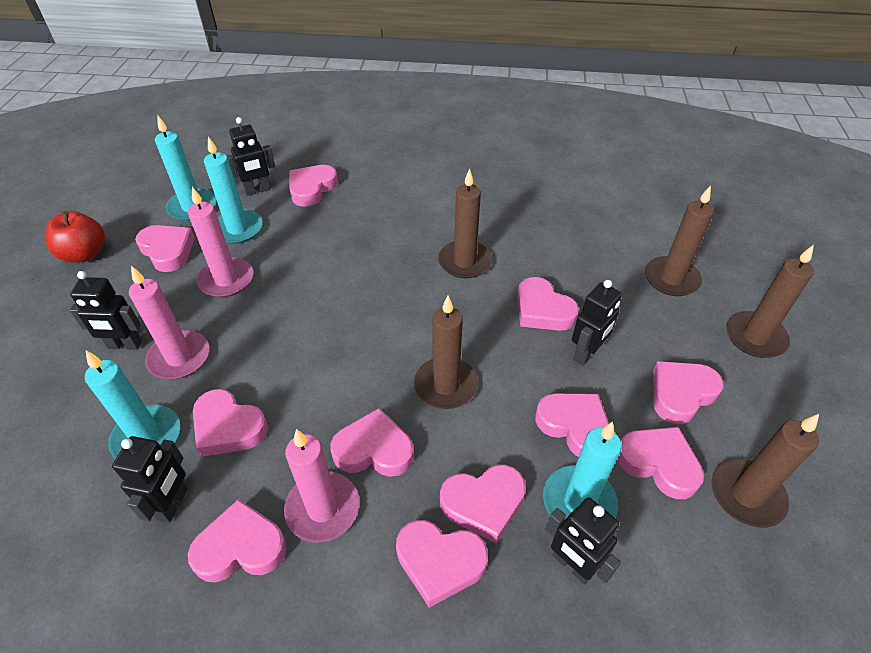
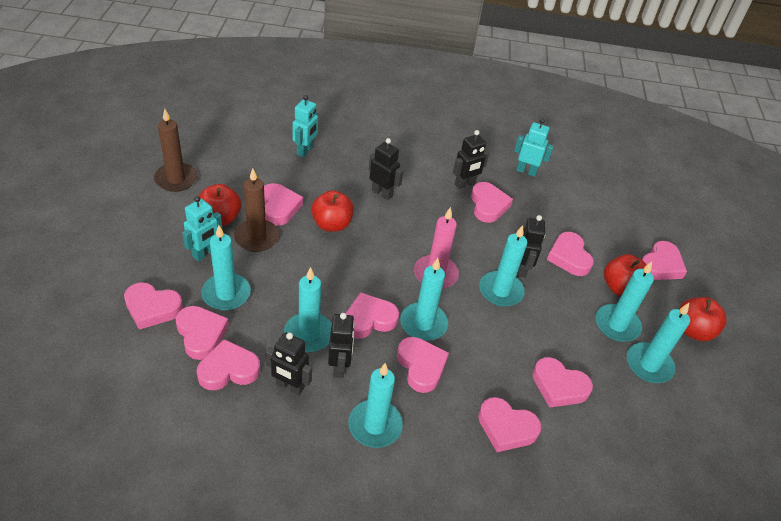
brown candle: 5 -> 2
pink candle: 3 -> 1
red apple: 1 -> 4
turquoise candle: 4 -> 7
turquoise robot: 0 -> 3

